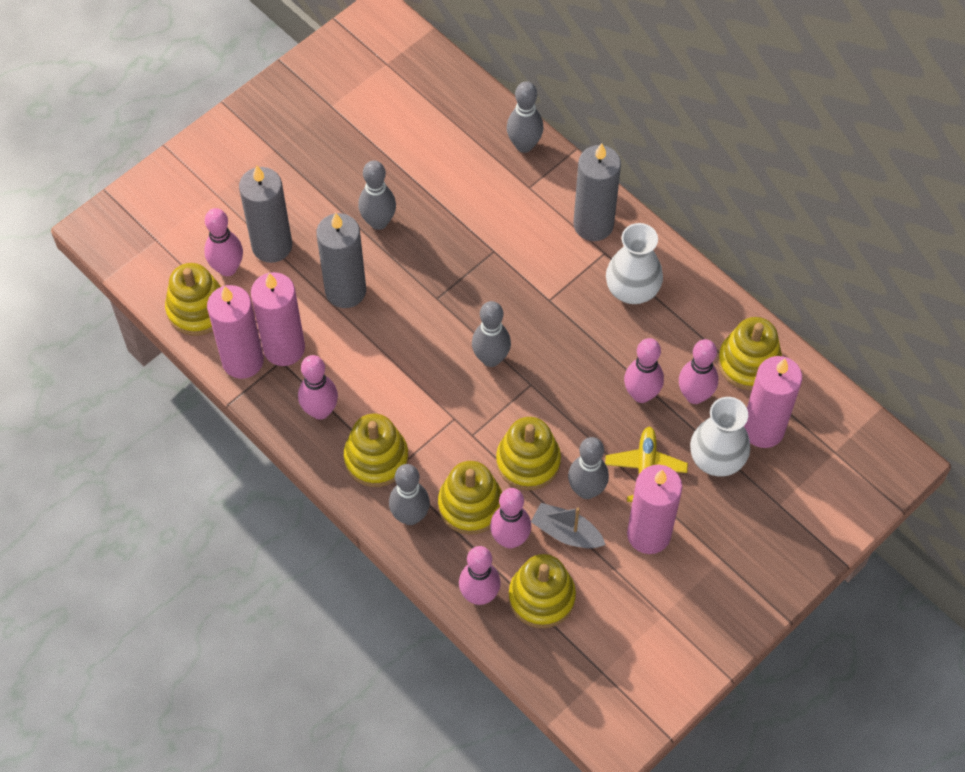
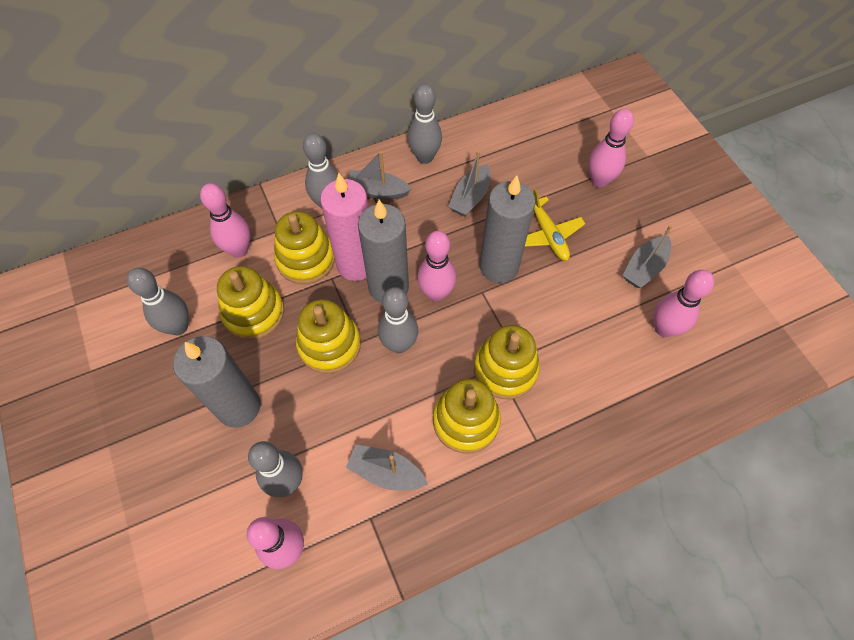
grey boat: 1 -> 4
pink bowling pin: 6 -> 5
pink candle: 4 -> 1
white vase: 2 -> 0
yellow stacking toy: 6 -> 5

